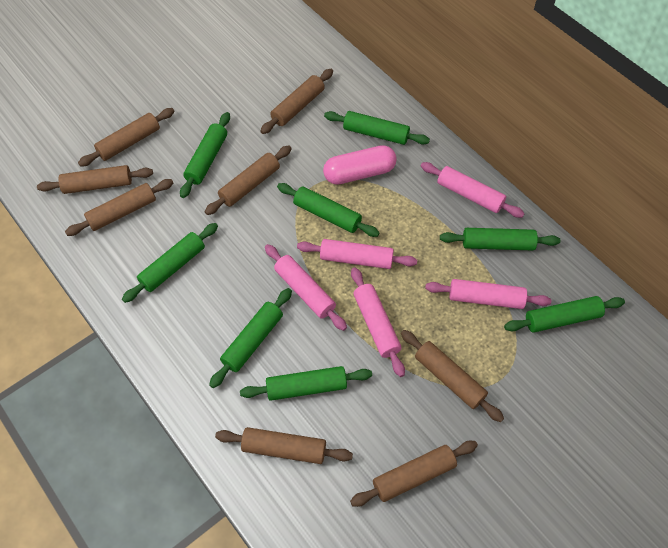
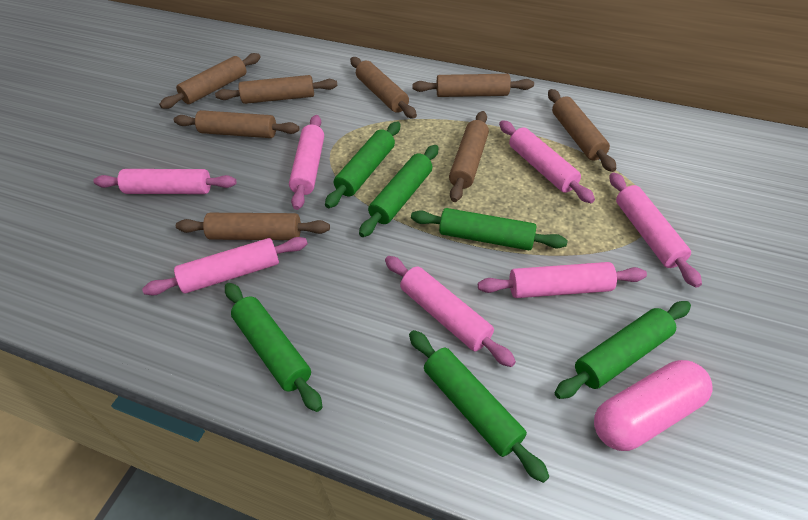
green rolling pin: 8 -> 6
pink rolling pin: 5 -> 7

